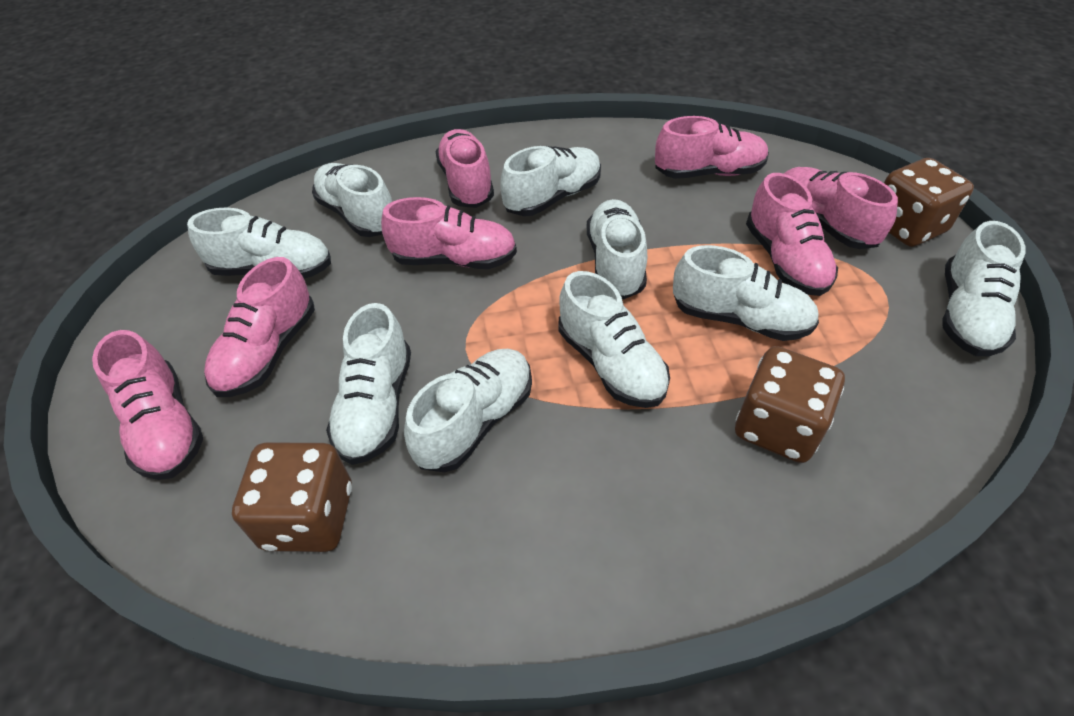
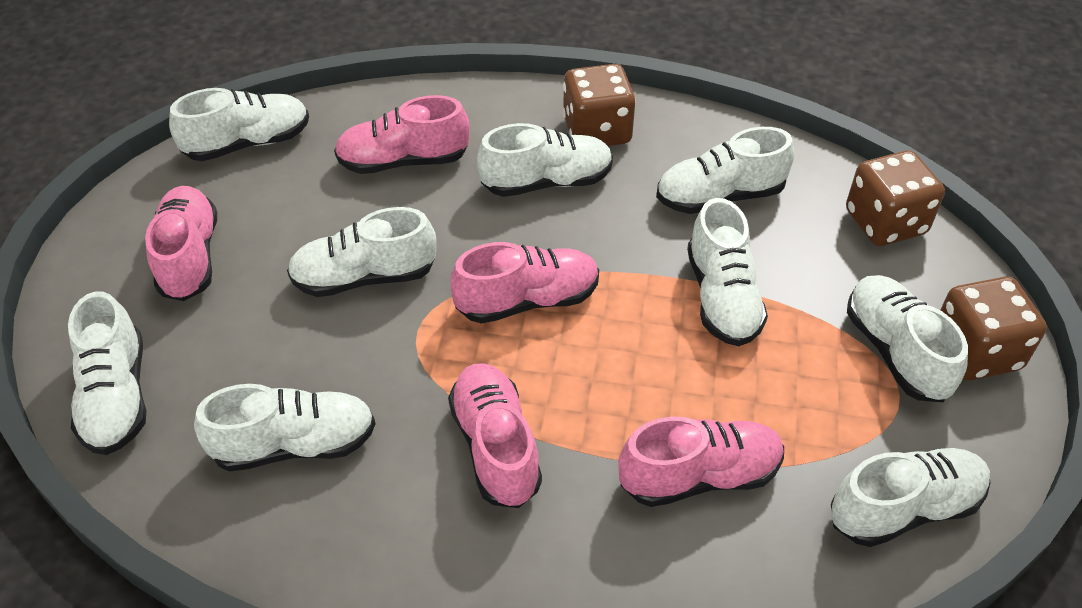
pink shoe: 7 -> 5

